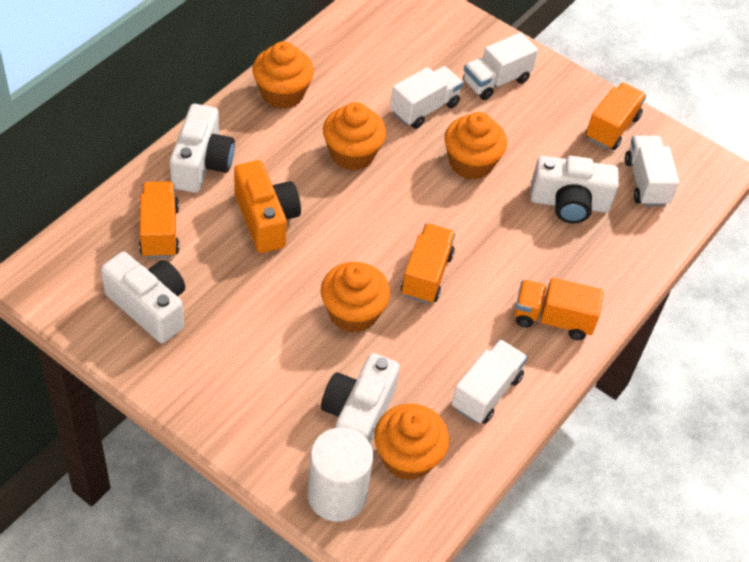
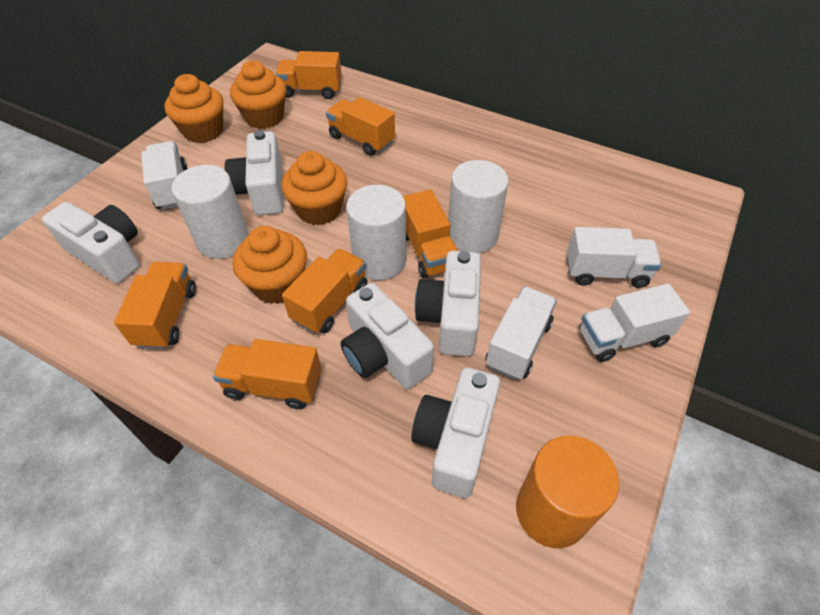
orange camera: 1 -> 0
orange cupcake: 5 -> 4
orange cylinder: 0 -> 1
orange truck: 4 -> 6
white camera: 4 -> 5
white cylinder: 1 -> 3

